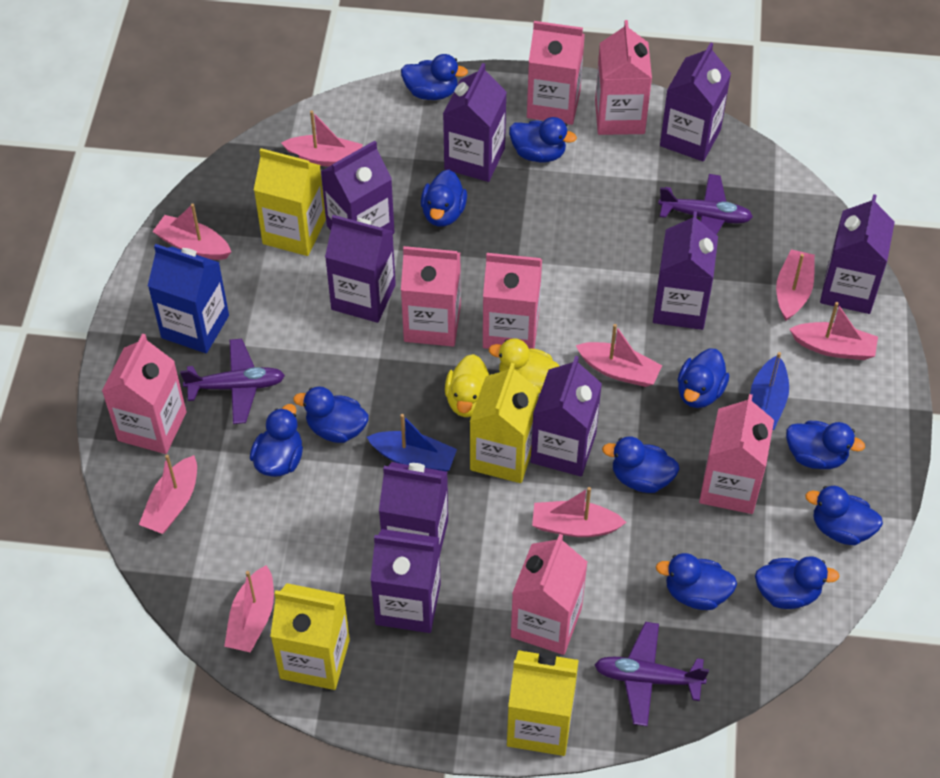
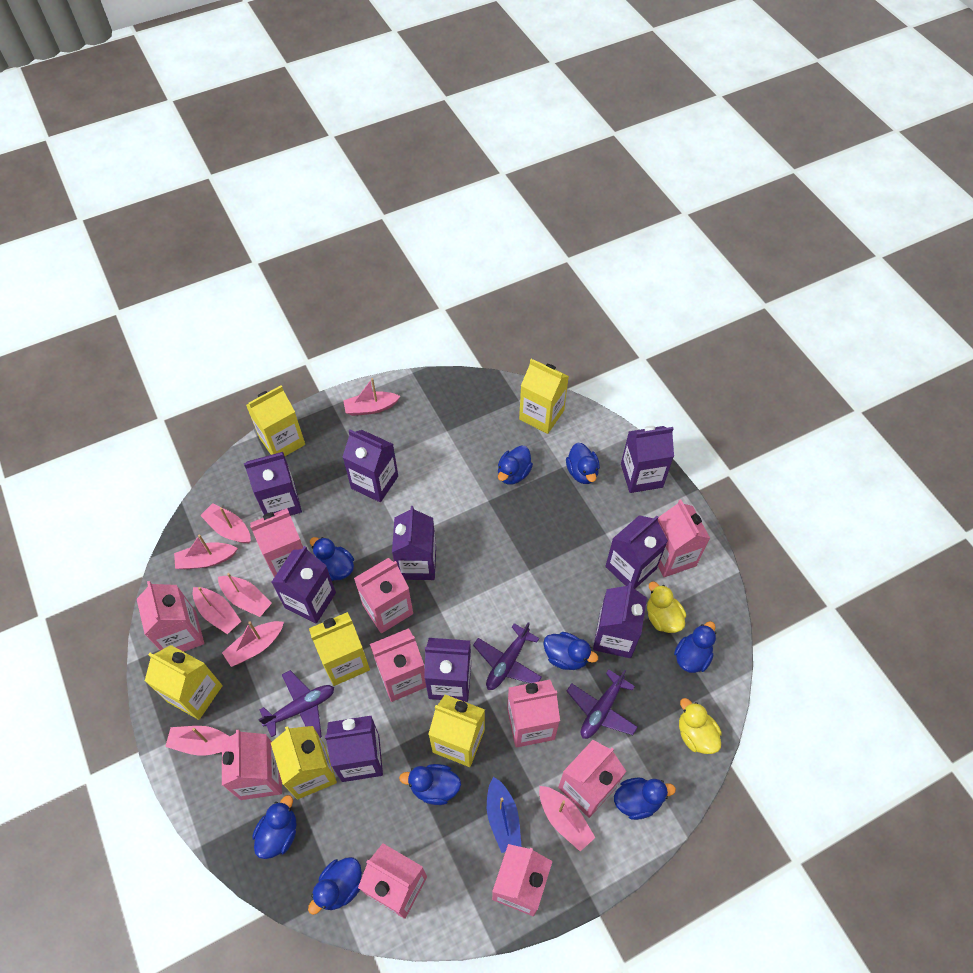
blue boat: 2 -> 1
blue carton: 1 -> 0
blue duck: 11 -> 9
pink carton: 7 -> 10
yellow carton: 4 -> 6

